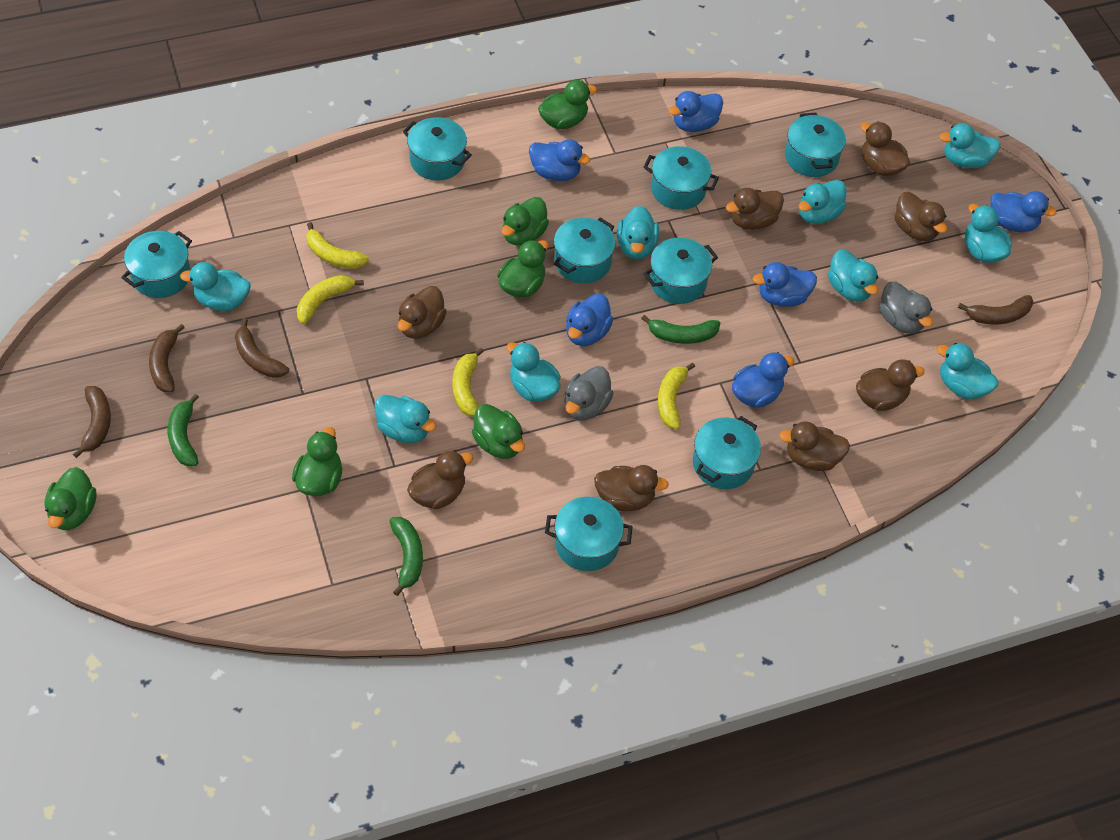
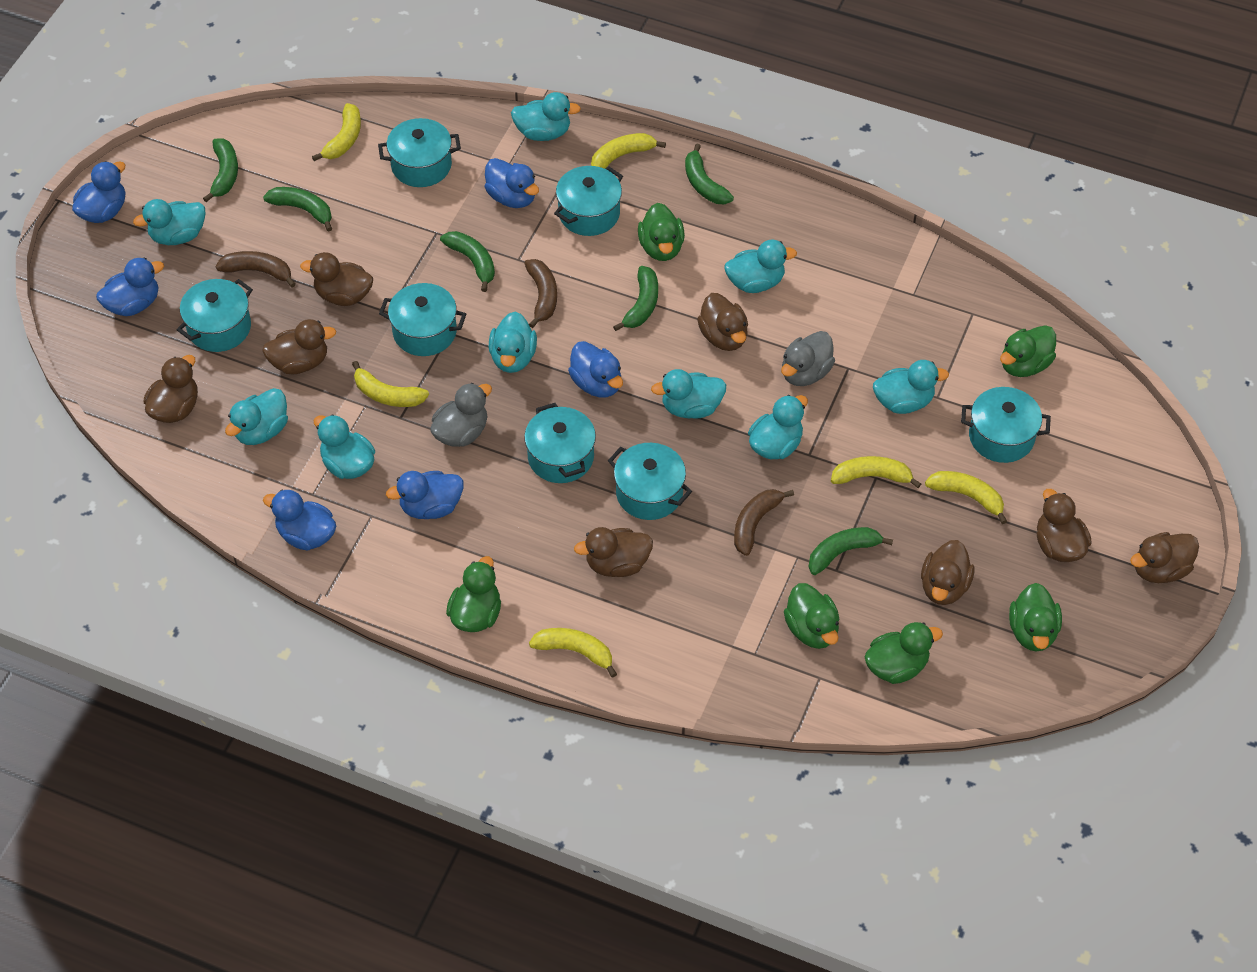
brown banana: 4 -> 3
green banana: 3 -> 6
turquoise pot: 8 -> 7
yellow banana: 4 -> 6

